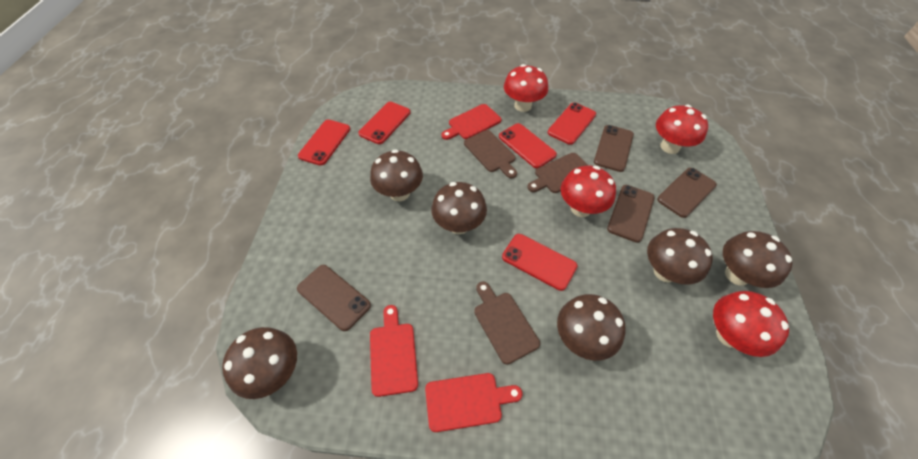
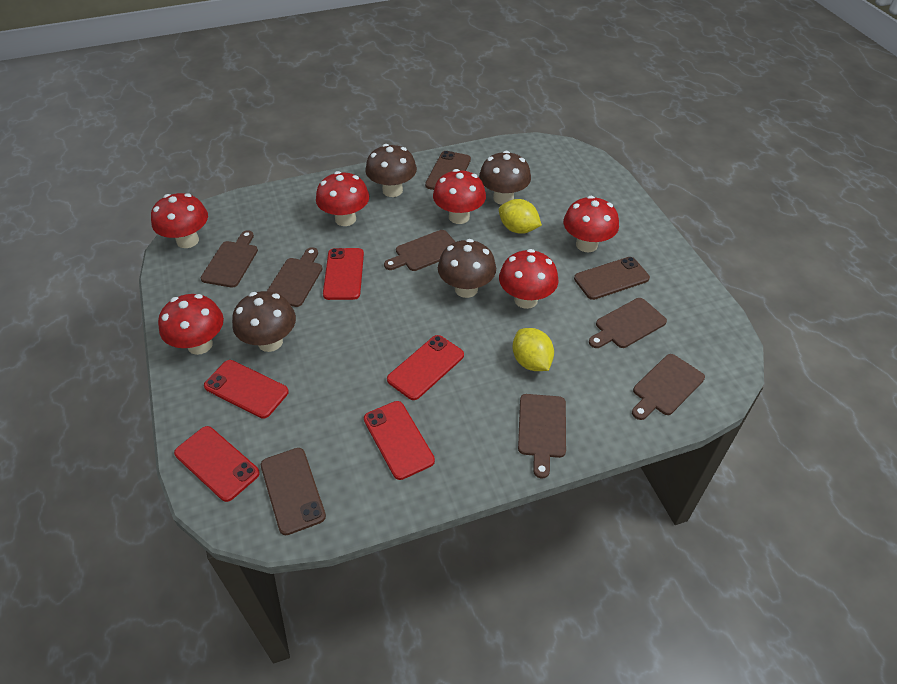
brown cutting board: 3 -> 6
brown mushroom: 6 -> 4
brown phone: 4 -> 3
red cutting board: 3 -> 0
red mushroom: 4 -> 6
yellow lemon: 0 -> 2

